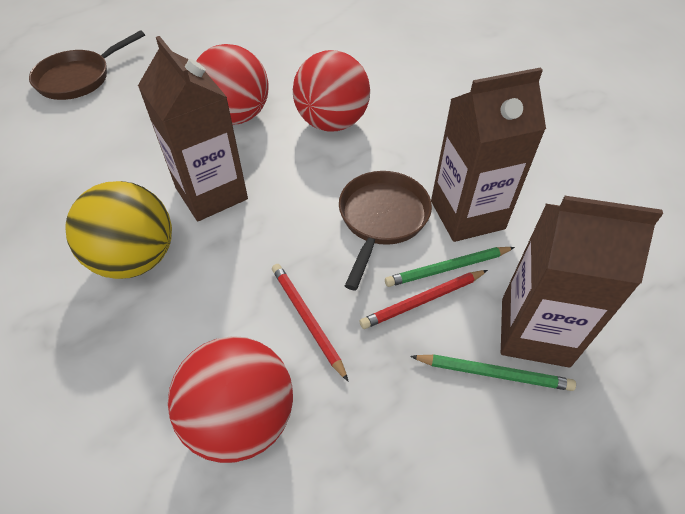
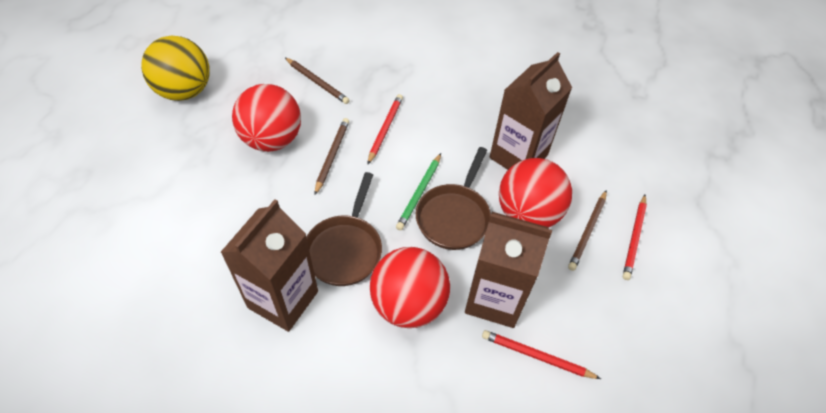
brown pencil: 0 -> 3
green pencil: 2 -> 1
red pencil: 2 -> 3

